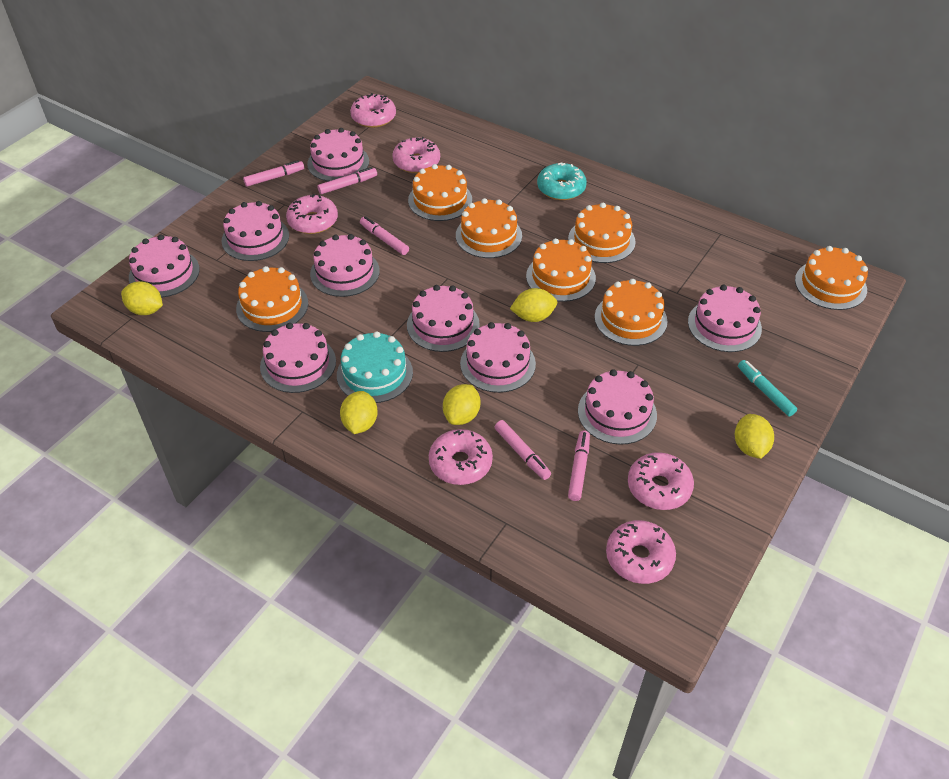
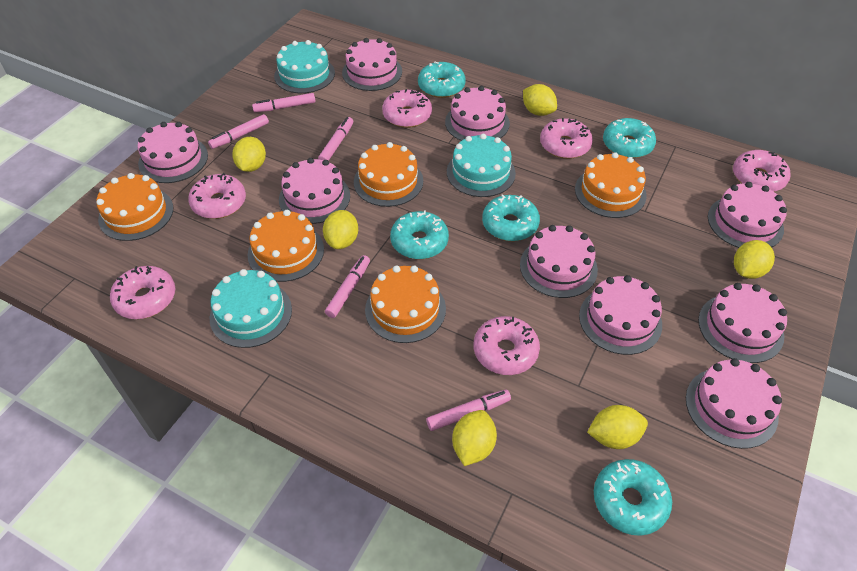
orange cake: 7 -> 5
turquoise cake: 1 -> 3
turquoise donut: 1 -> 5
turquoise marker: 1 -> 0
yellow lemon: 5 -> 6

